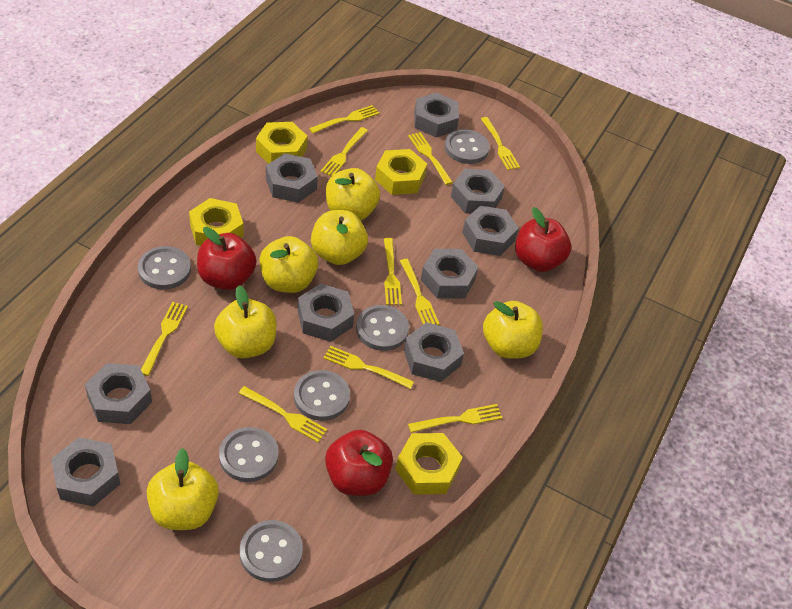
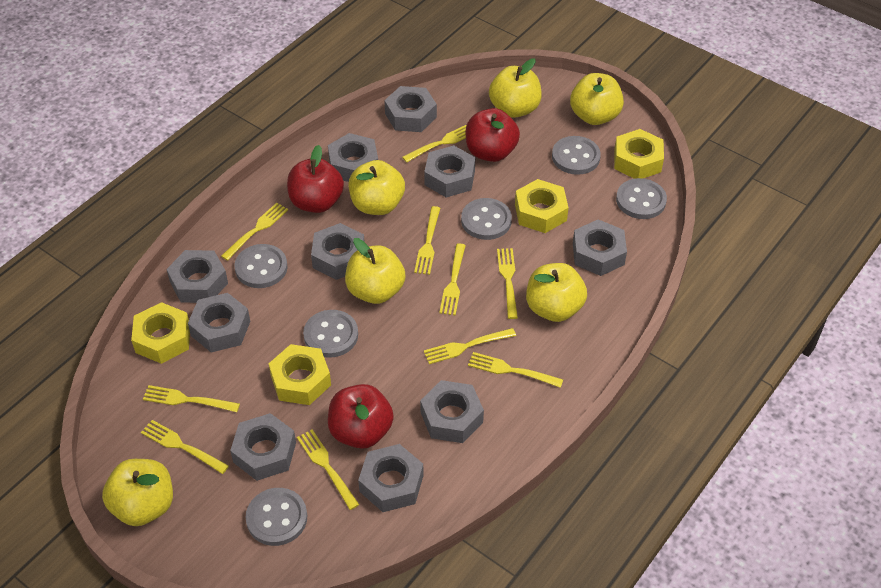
grey nut: 9 -> 10

